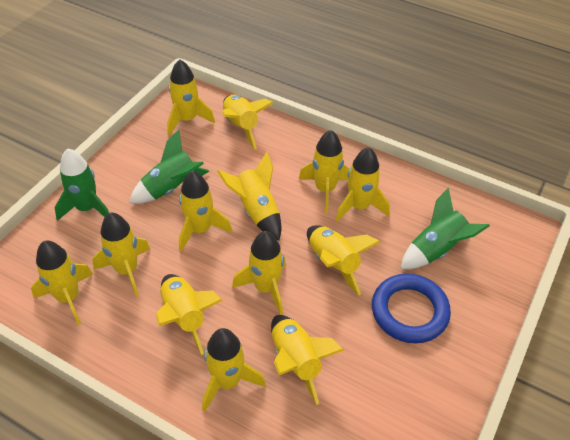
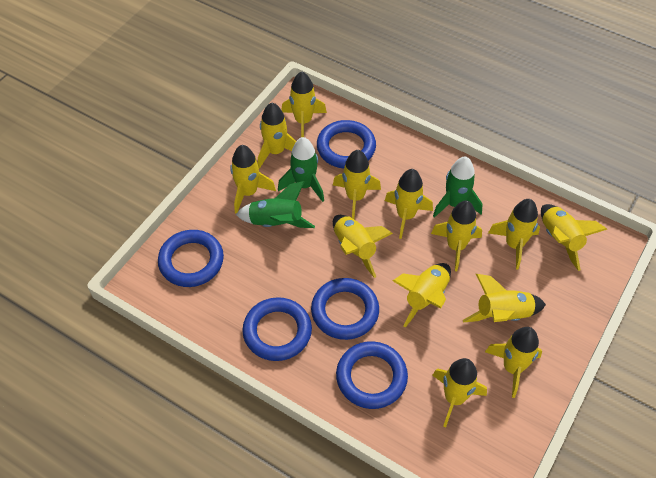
blue ring: 1 -> 5

